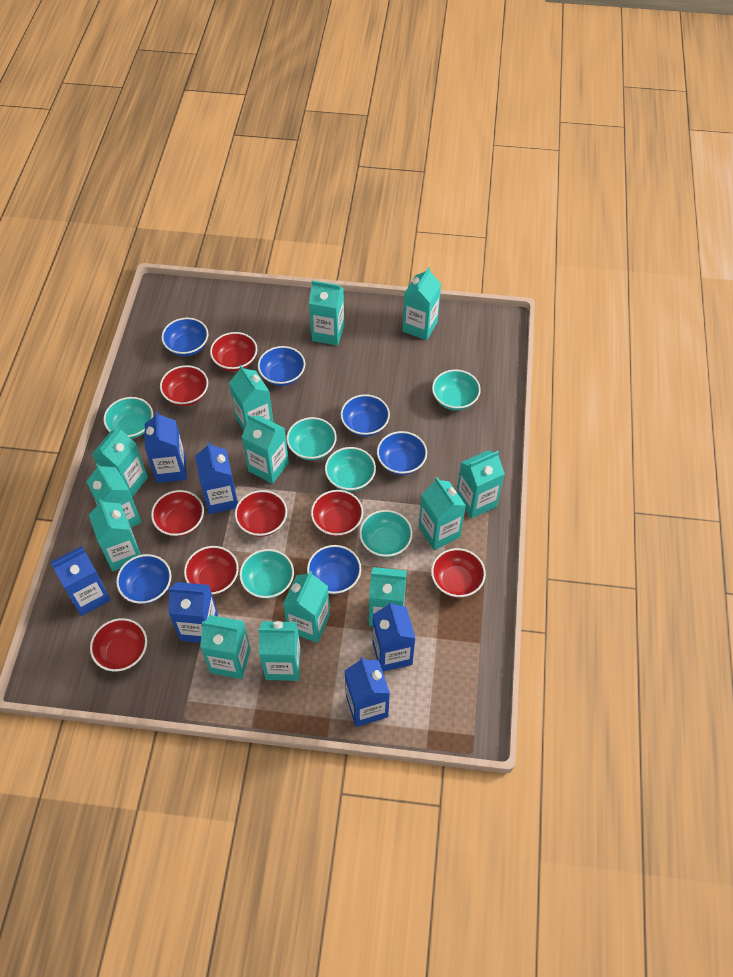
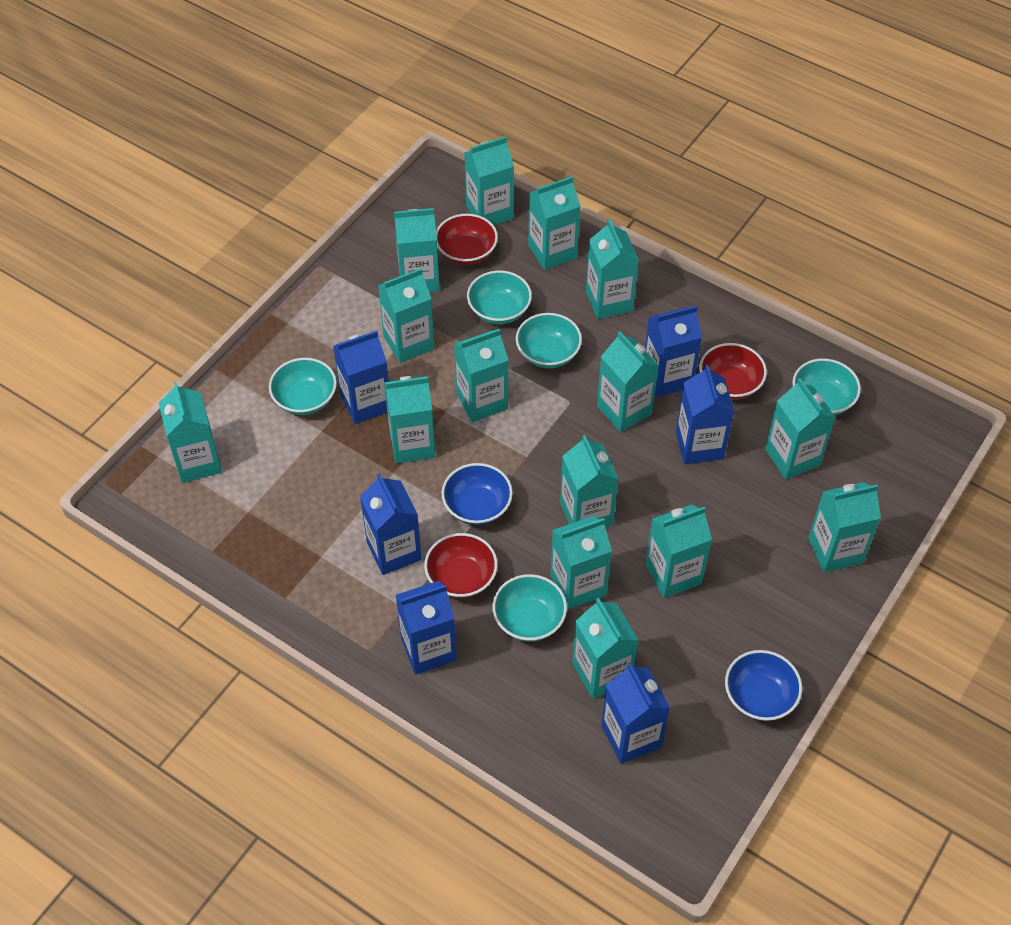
blue bowl: 6 -> 2
red bowl: 8 -> 3
turquoise bowl: 6 -> 5
turquoise carton: 13 -> 15

